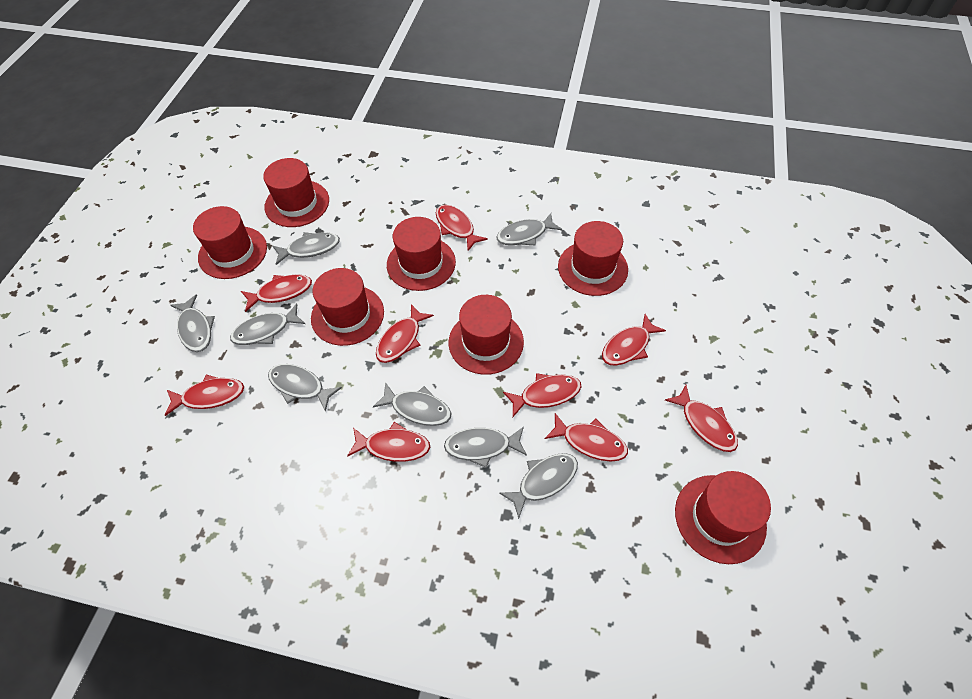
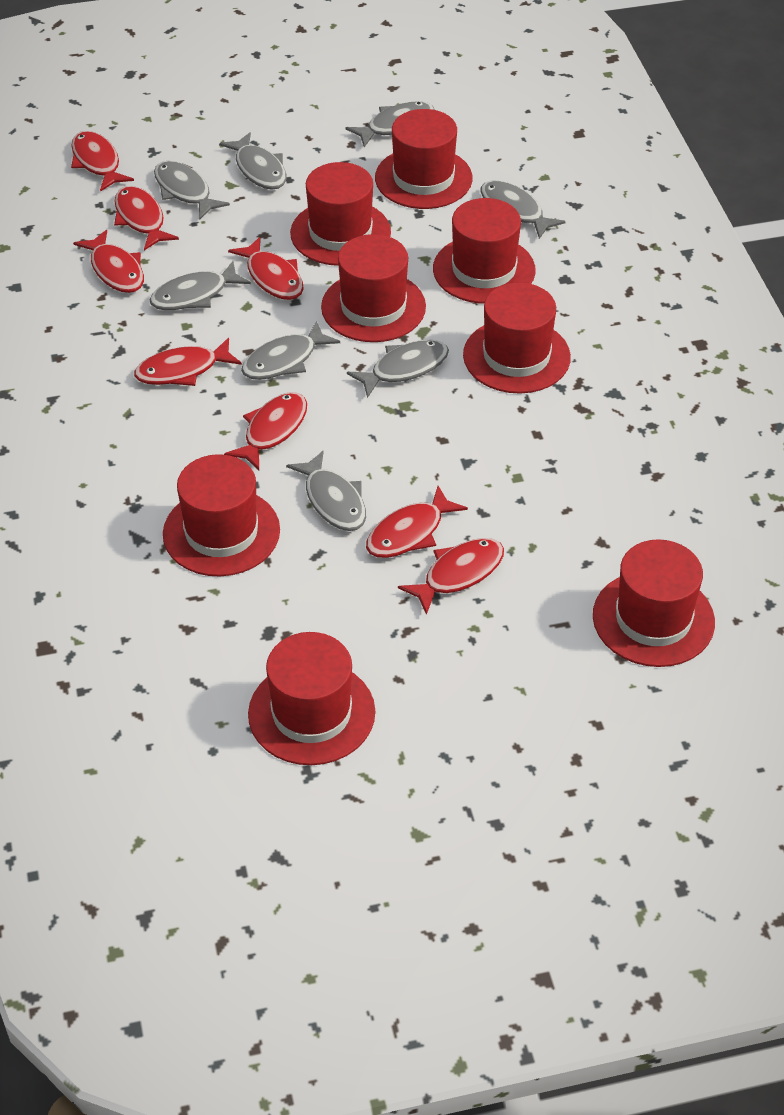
red fish: 9 -> 8
red hat: 7 -> 8

